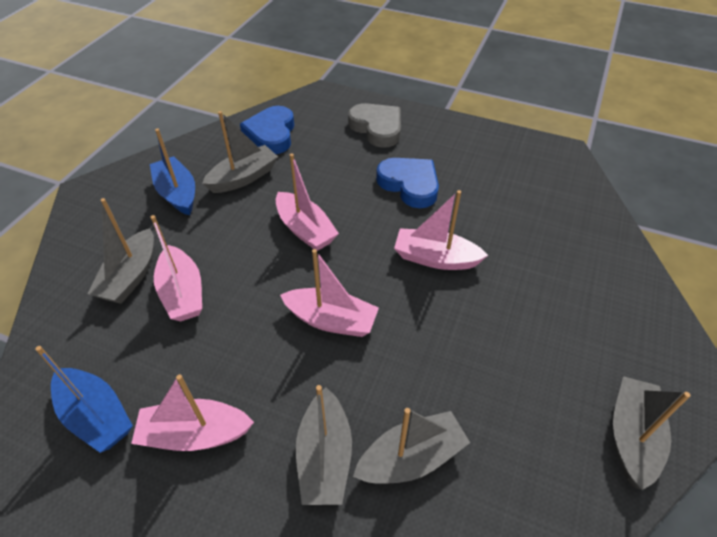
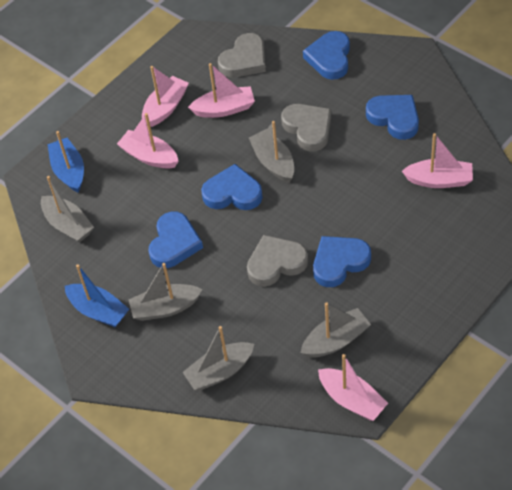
blue heart: 2 -> 5
grey heart: 1 -> 3

